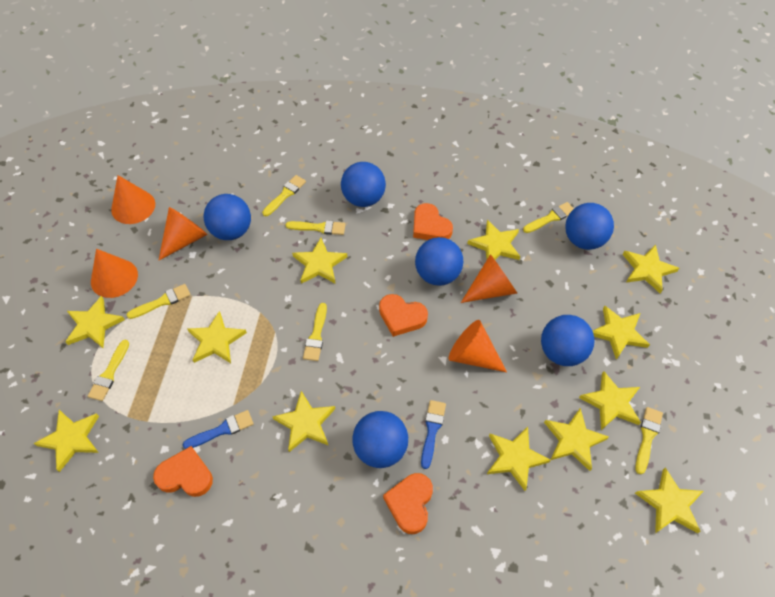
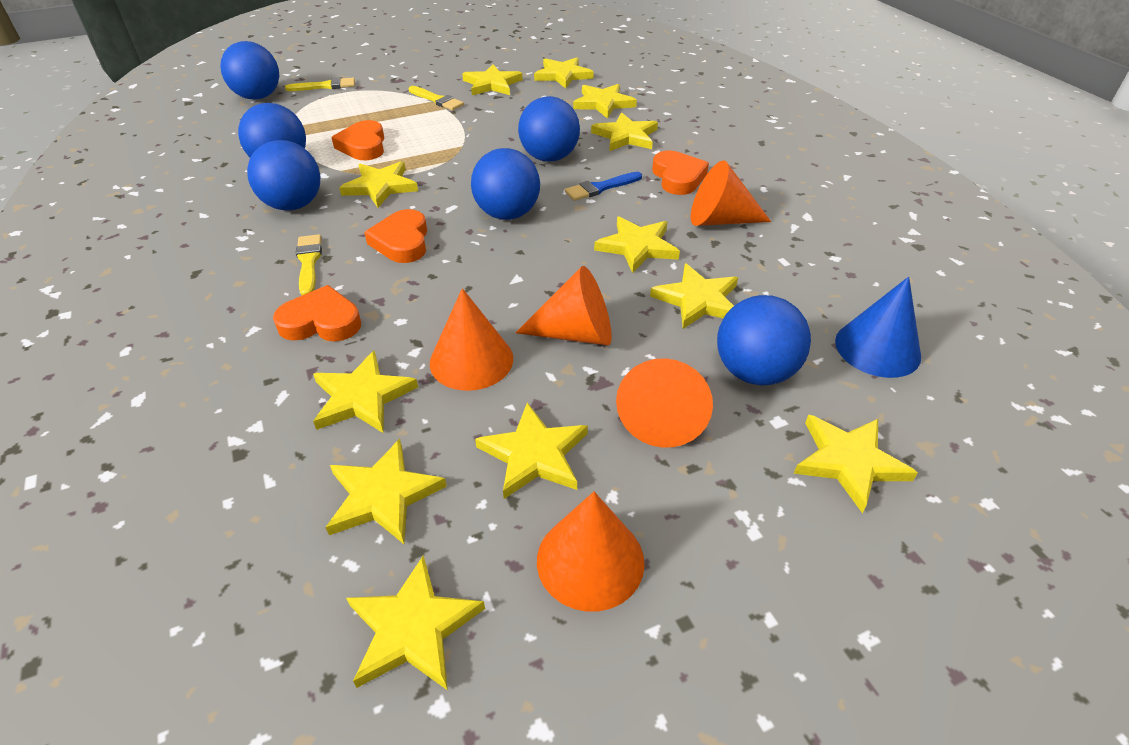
blue brush: 2 -> 1
blue cone: 0 -> 1
yellow brush: 7 -> 3

